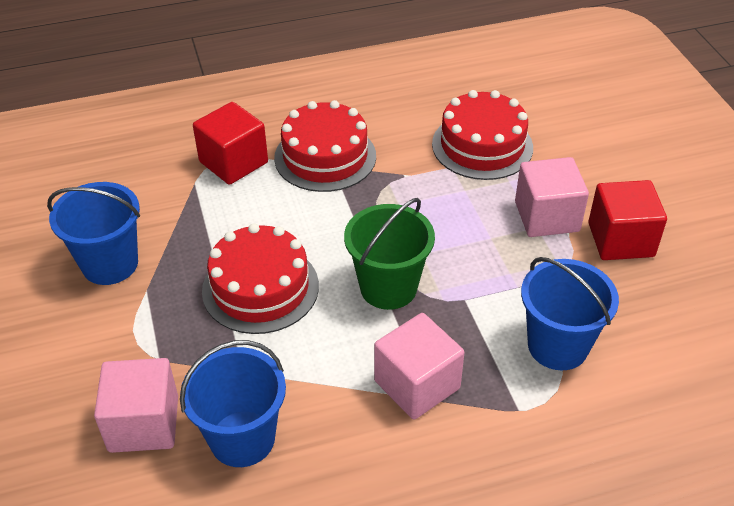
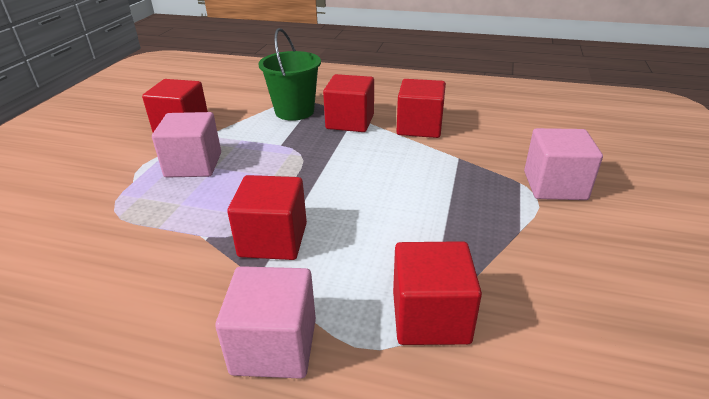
blue bucket: 3 -> 0
red cake: 3 -> 0
red cube: 2 -> 5

